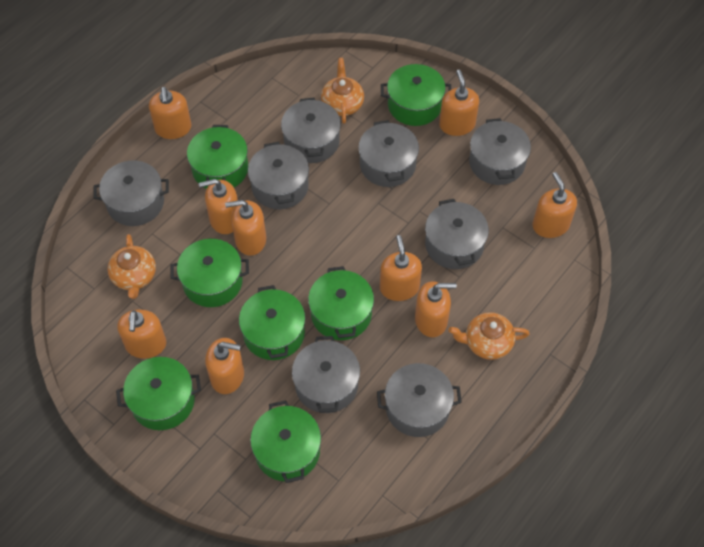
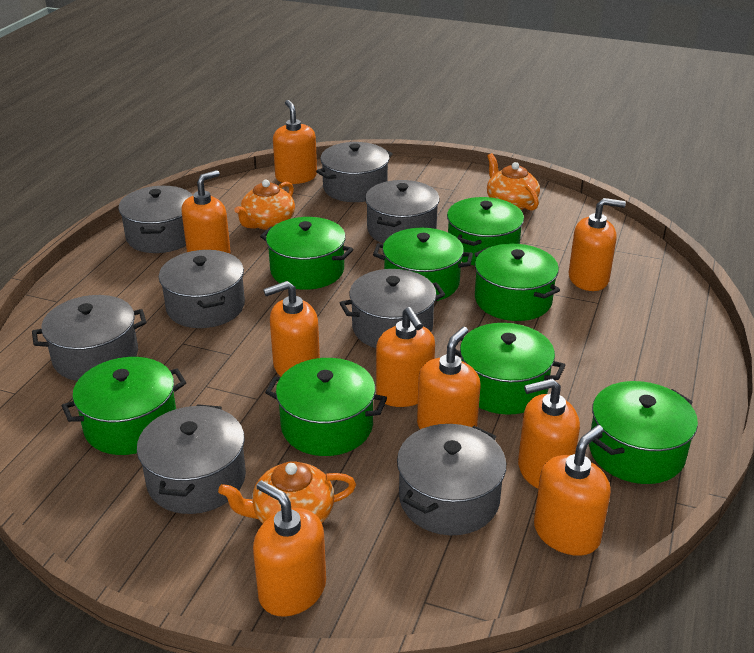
green pot: 7 -> 8

